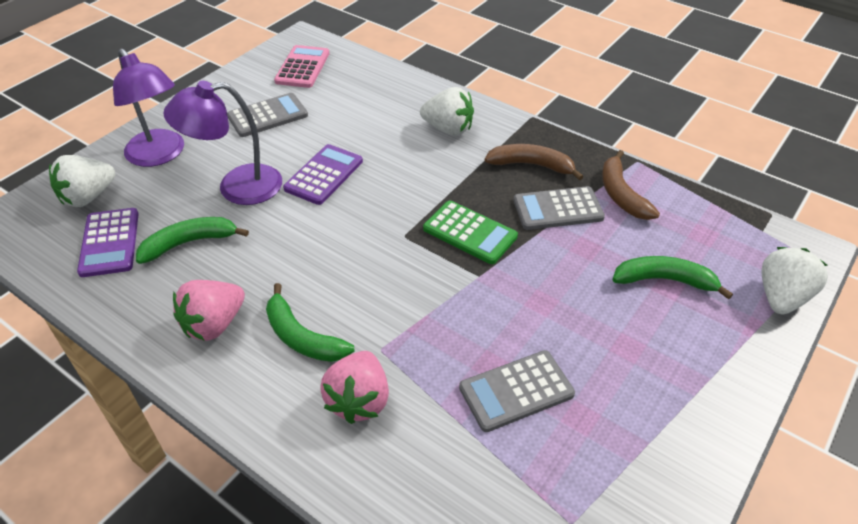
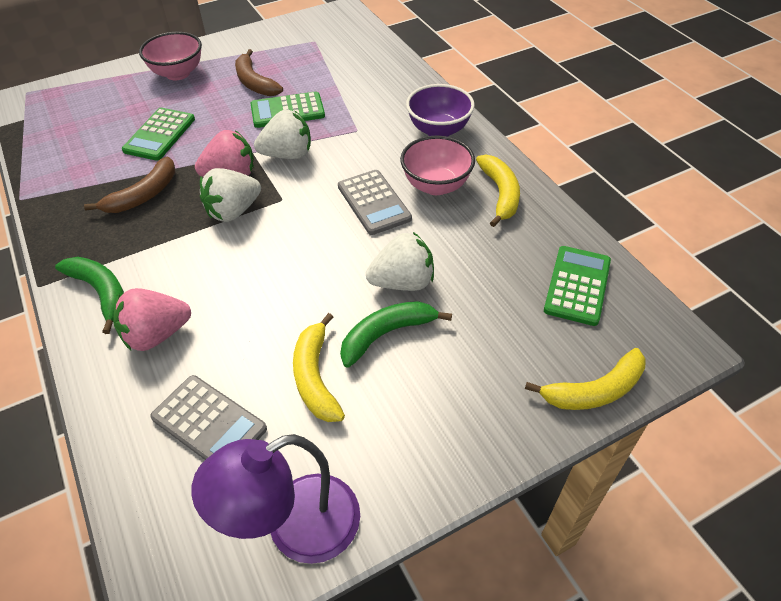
green banana: 3 -> 2
green calculator: 1 -> 3
grey calculator: 3 -> 2
pink bowl: 0 -> 2
pink calculator: 1 -> 0
purple bowl: 0 -> 1
purple calculator: 2 -> 0
purple lamp: 2 -> 1
yellow banana: 0 -> 3

